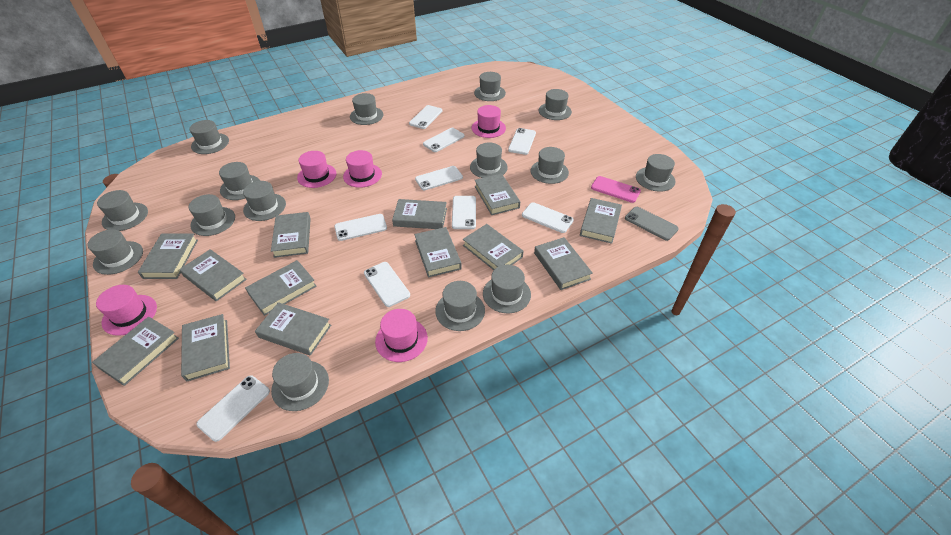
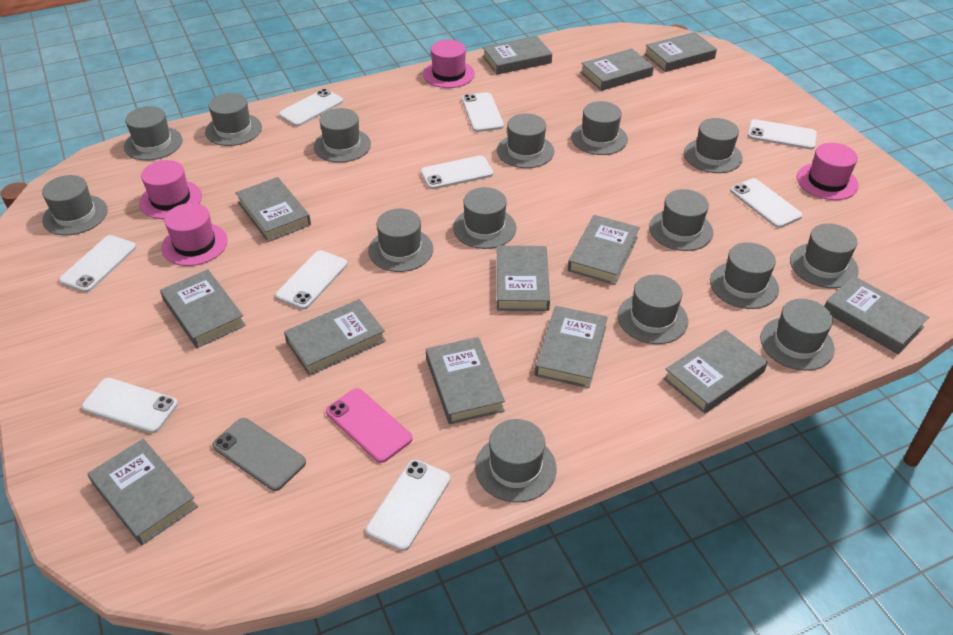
pink hat: 5 -> 4

